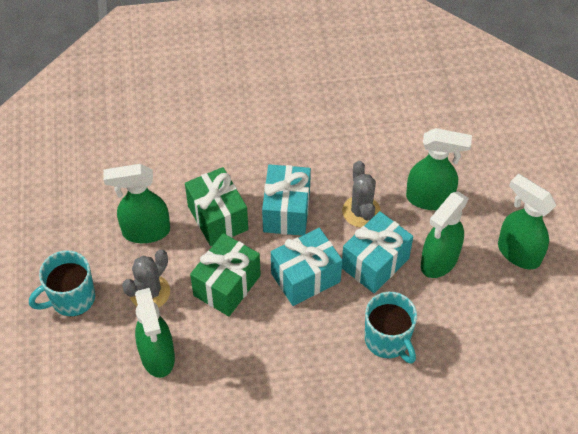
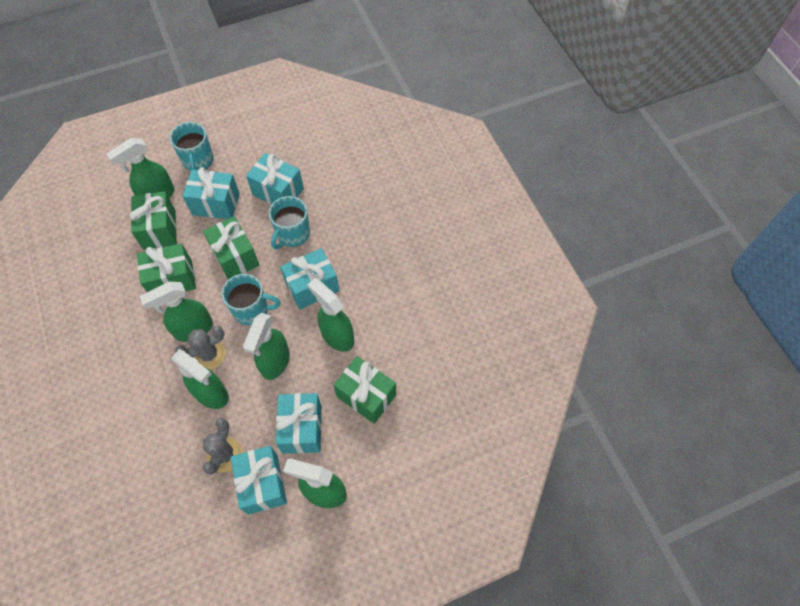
green gift: 2 -> 4
green spray bottle: 5 -> 6
turquoise gift: 3 -> 5
turquoise mug: 2 -> 3

